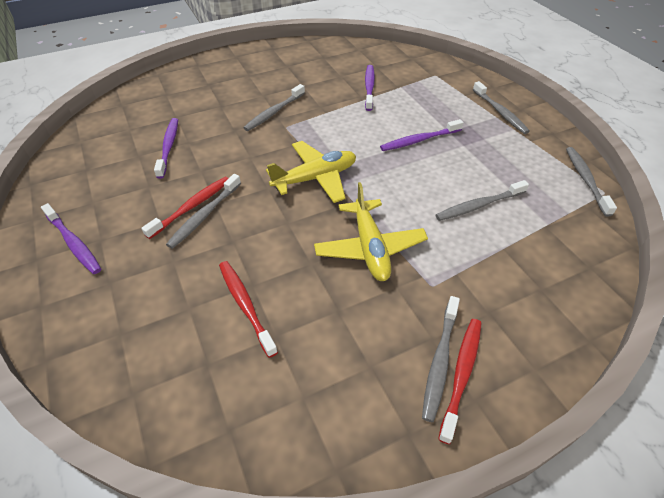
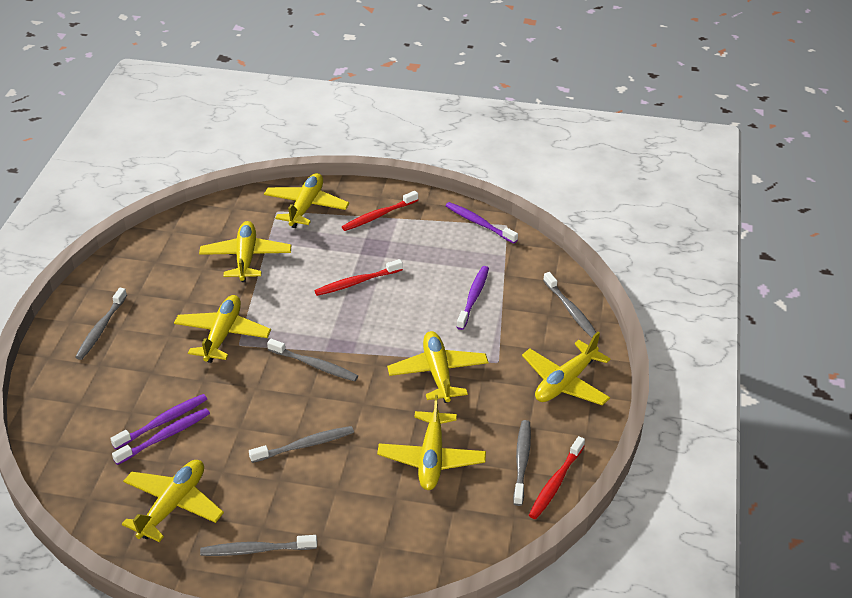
yellow plane: 2 -> 7

